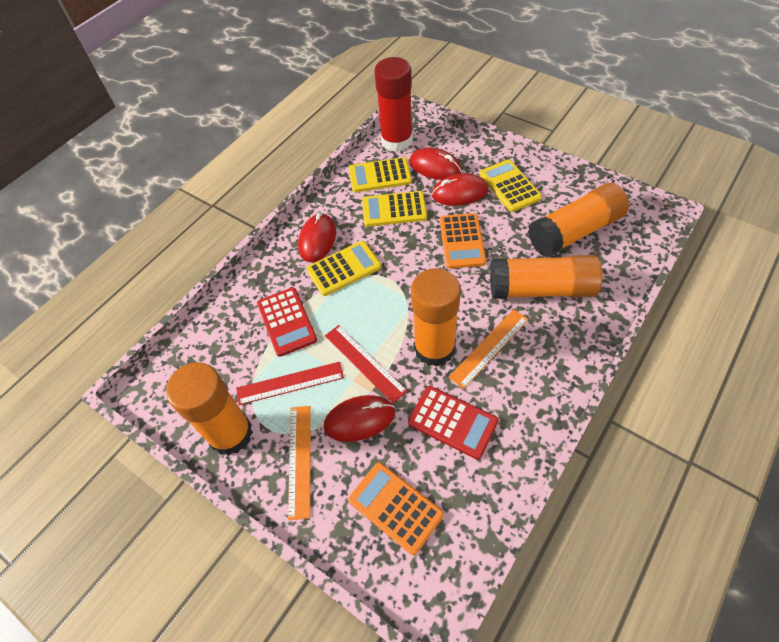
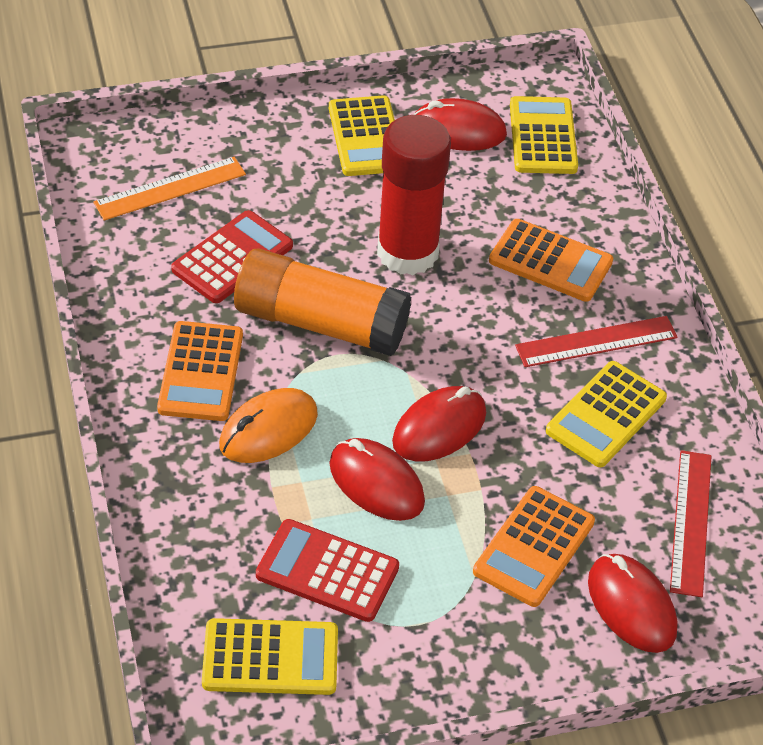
orange calculator: 2 -> 3
orange glue stick: 4 -> 1
orange mouse: 0 -> 1
orange ruler: 2 -> 1

